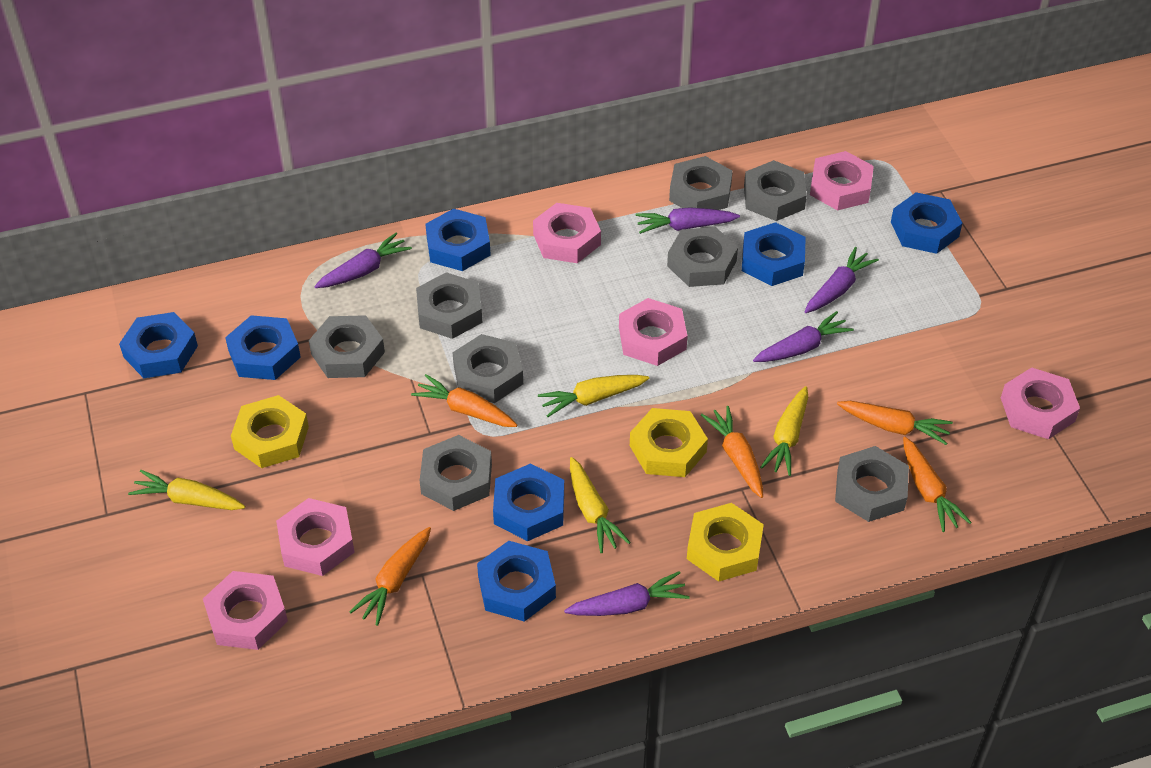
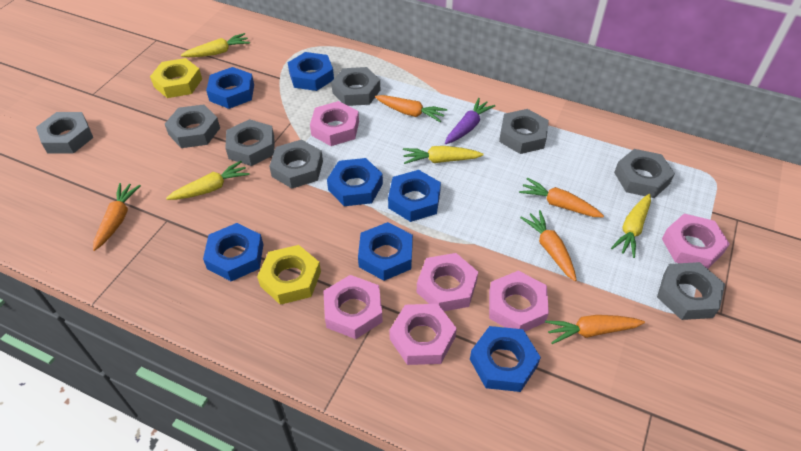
purple carrot: 5 -> 1
yellow nut: 3 -> 2

